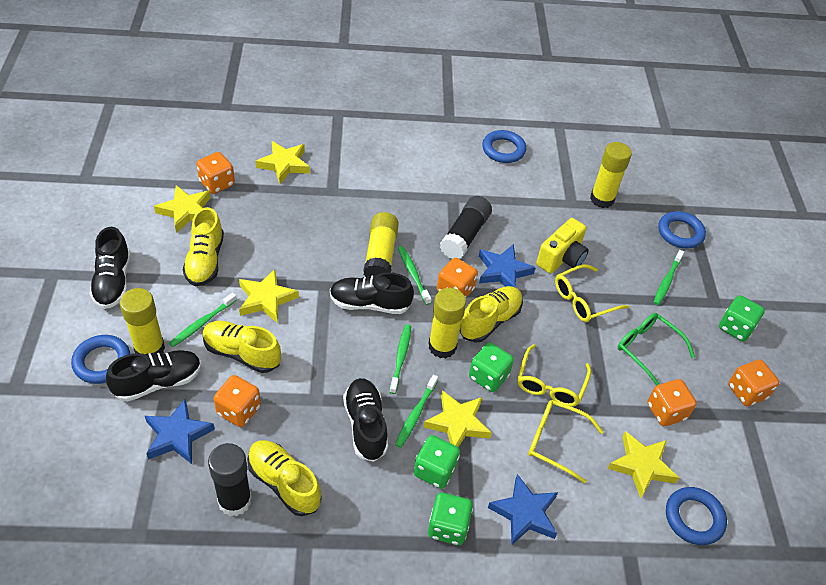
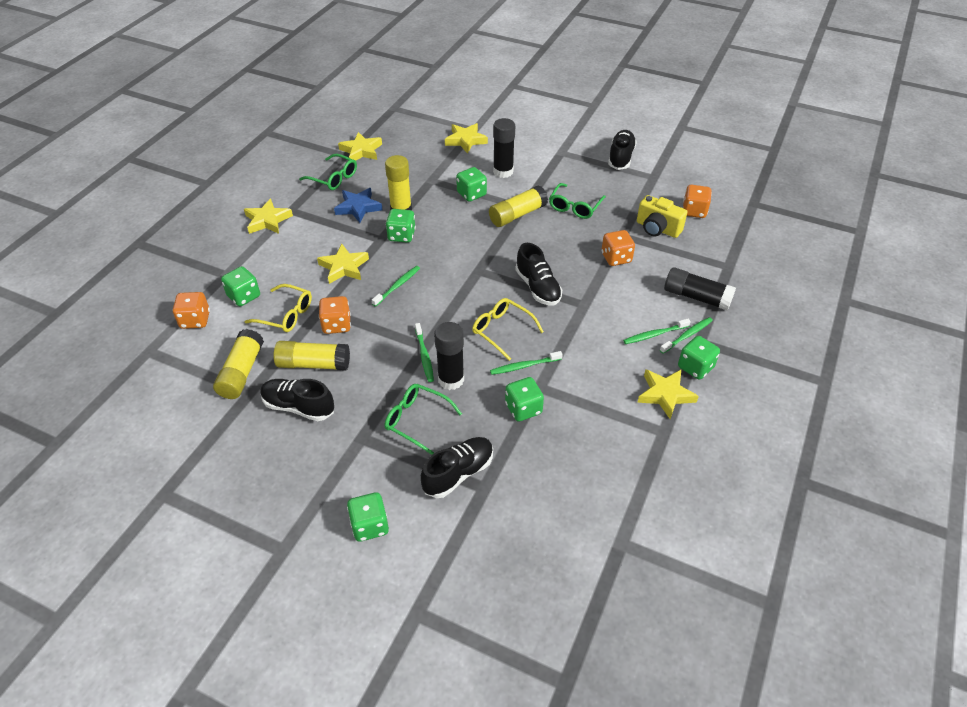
black glue stick: 2 -> 3
blue ring: 4 -> 0
blue star: 3 -> 1
green dice: 4 -> 6
green glasses: 1 -> 3
orange dice: 5 -> 4
yellow glasses: 3 -> 2
yellow shoe: 4 -> 0

